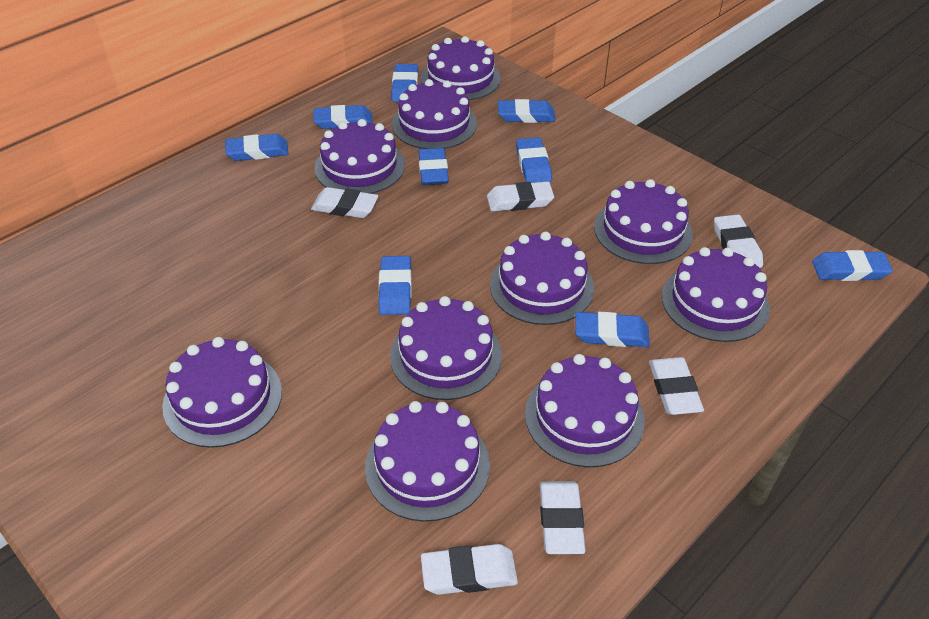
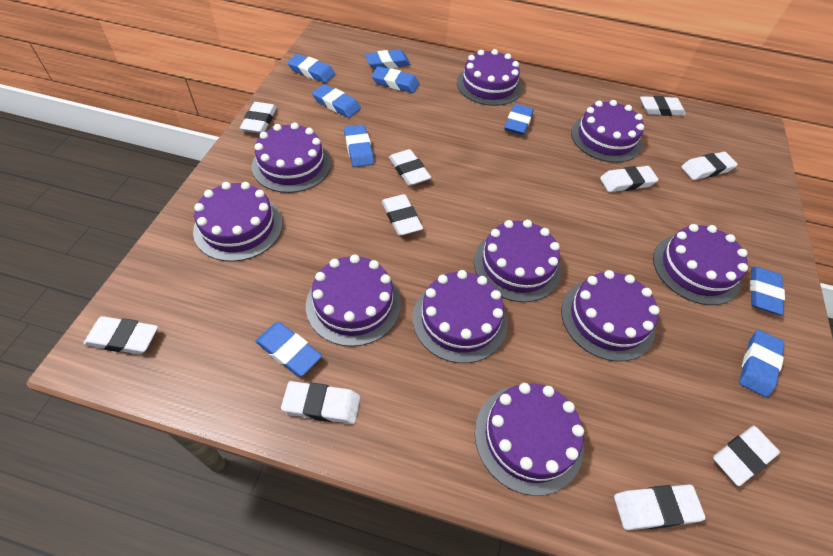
white eraser: 6 -> 10

